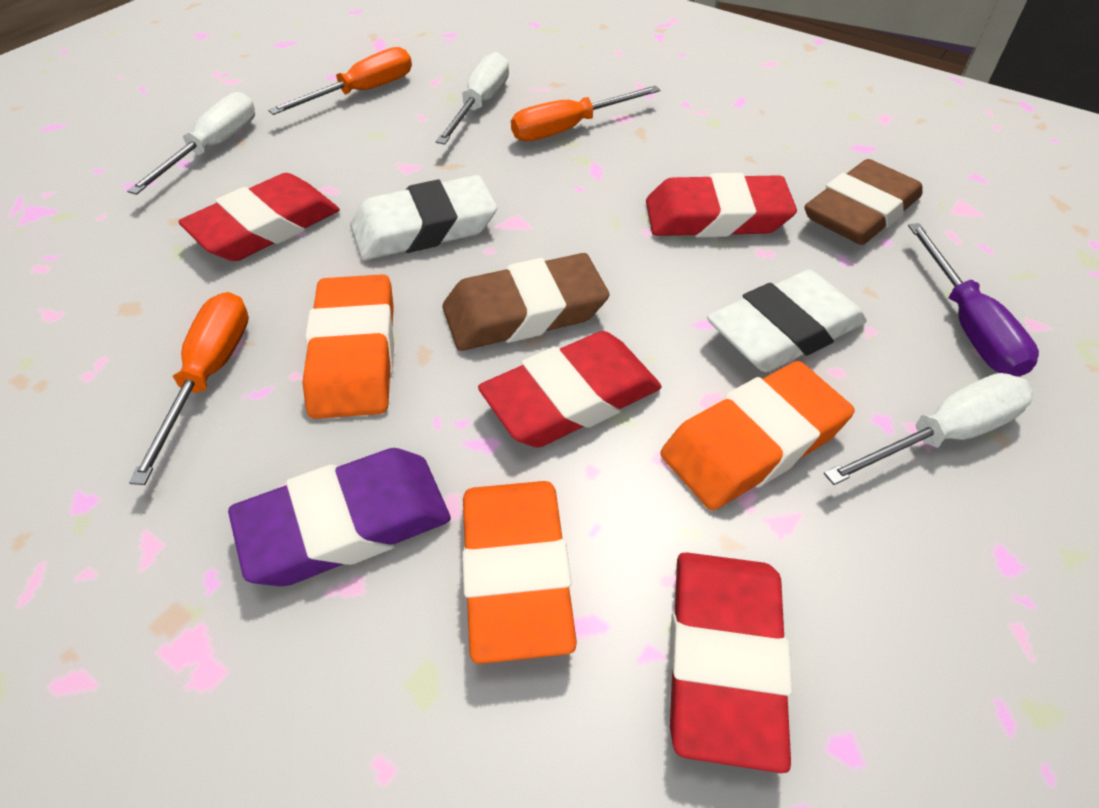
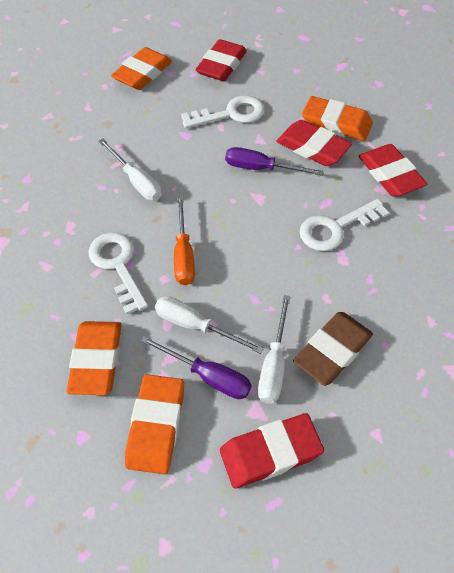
brown eraser: 2 -> 1
orange eraser: 3 -> 4
orange screwdriver: 3 -> 1
purple eraser: 1 -> 0
purple screwdriver: 1 -> 2
white eraser: 2 -> 0
white key: 0 -> 3

